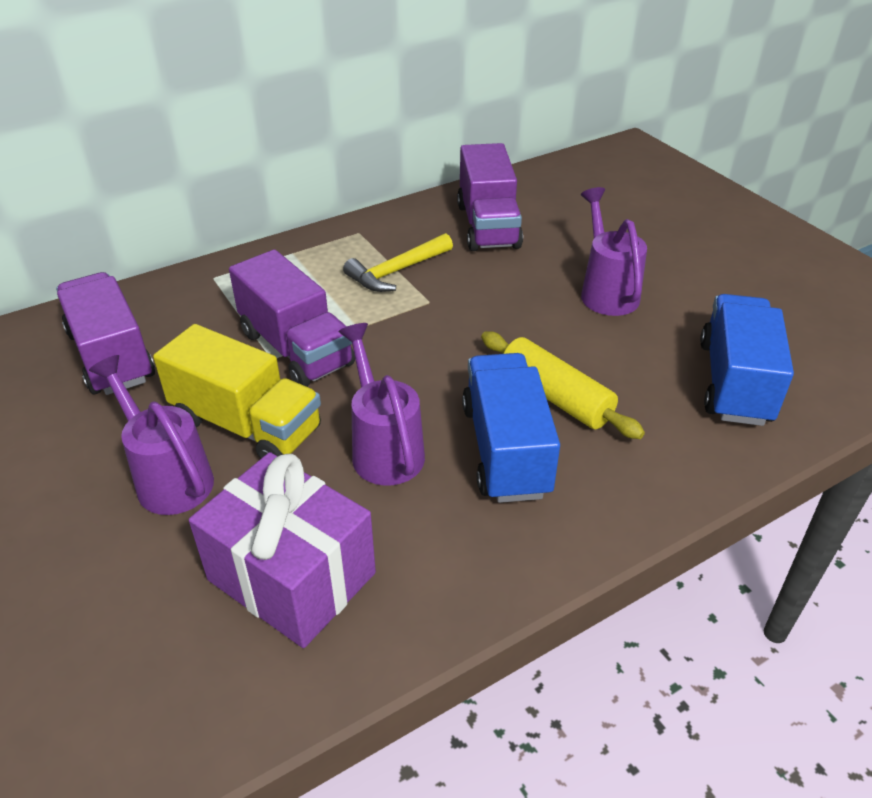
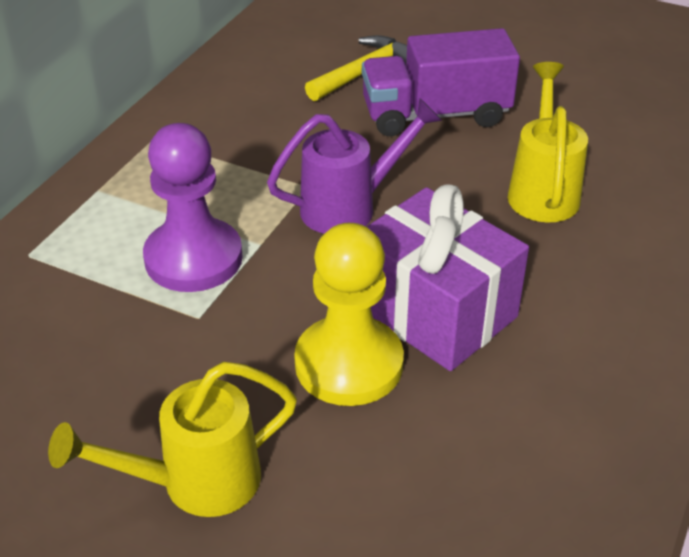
blue truck: 2 -> 0
purple pawn: 0 -> 1
purple truck: 3 -> 1
purple watering can: 3 -> 1
yellow pawn: 0 -> 1
yellow rolling pin: 1 -> 0
yellow truck: 1 -> 0
yellow watering can: 0 -> 2

